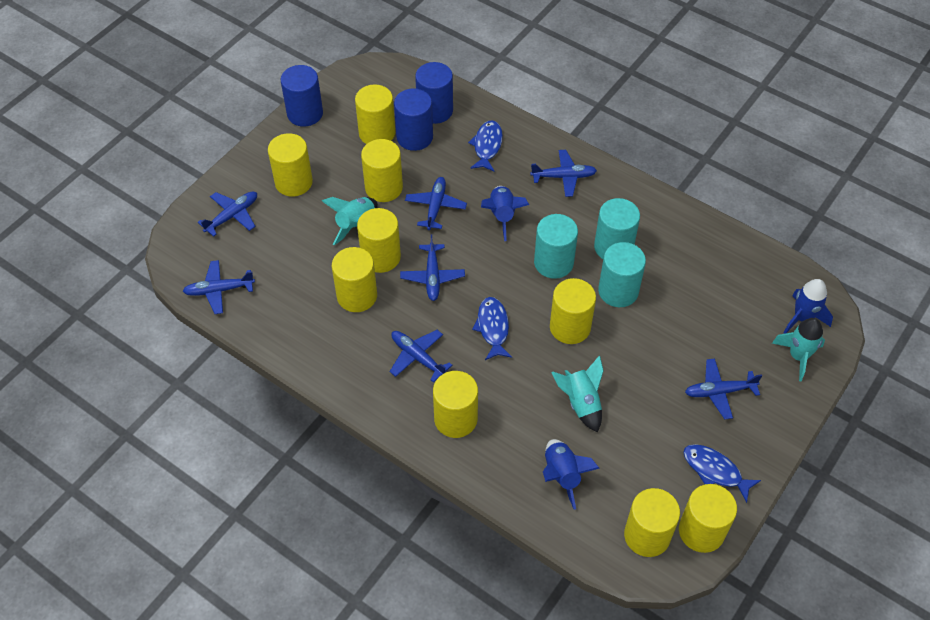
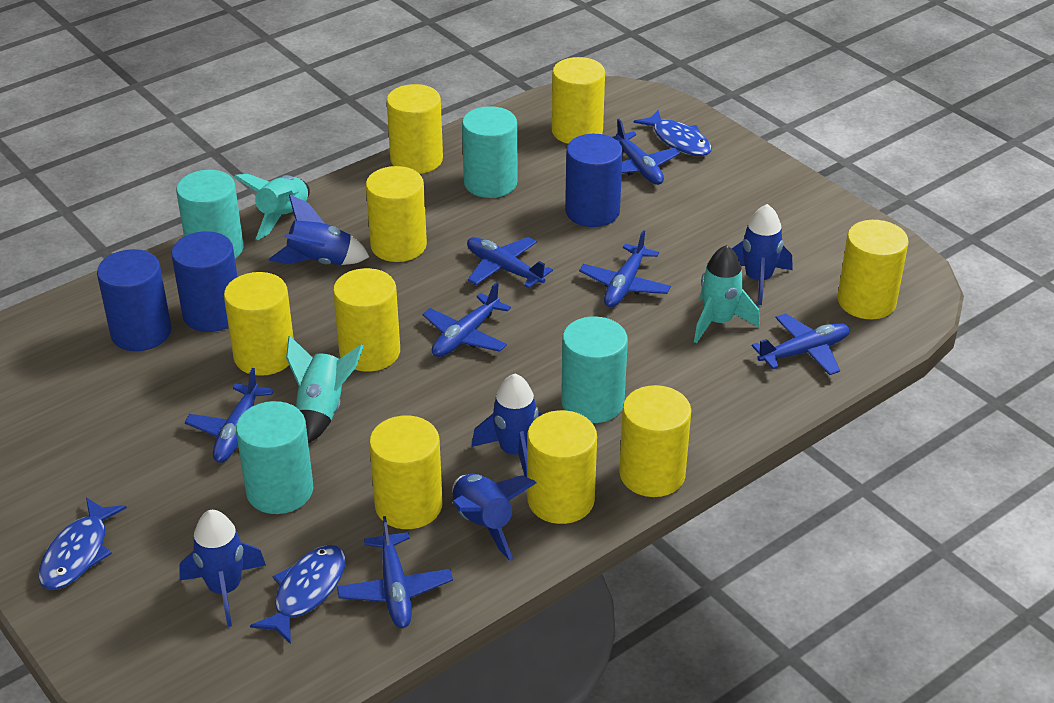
blue rocket: 3 -> 5
turquoise cylinder: 3 -> 4

